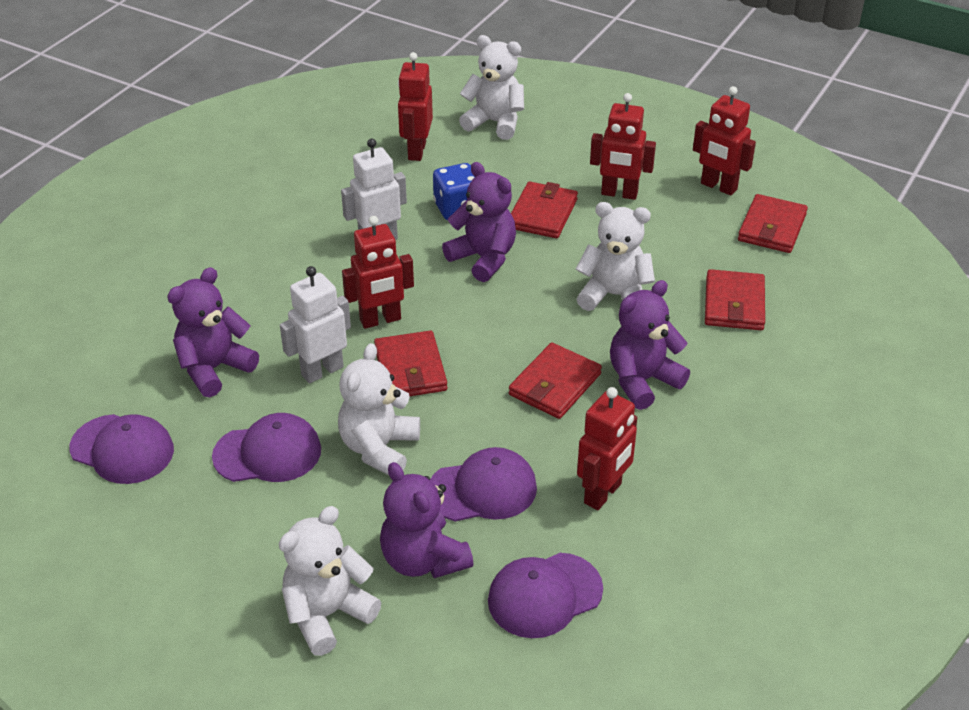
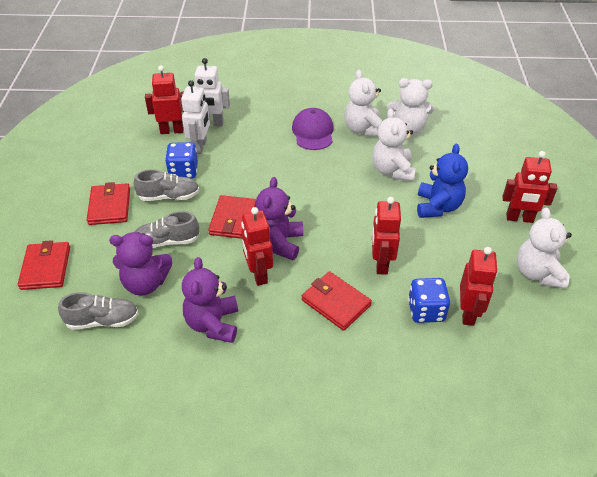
blue dice: 1 -> 2
blue teddy bear: 0 -> 1
grey shoe: 0 -> 3
purple cap: 4 -> 1
purple teddy bear: 4 -> 3
red wallet: 5 -> 4

